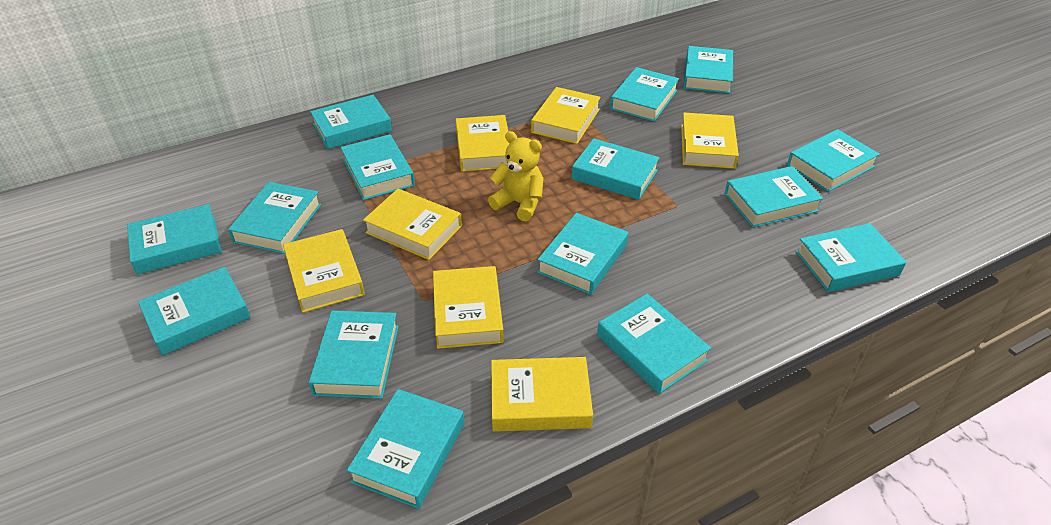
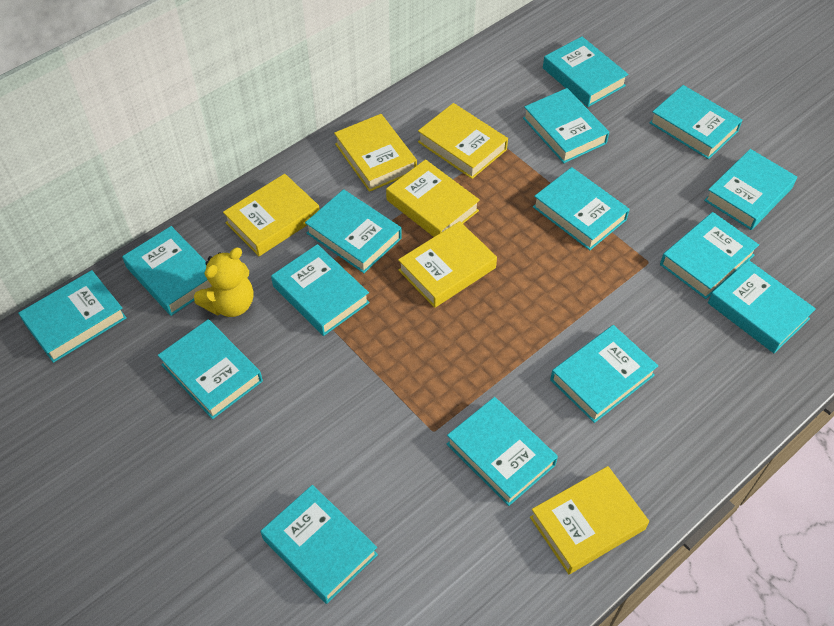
yellow book: 7 -> 6

